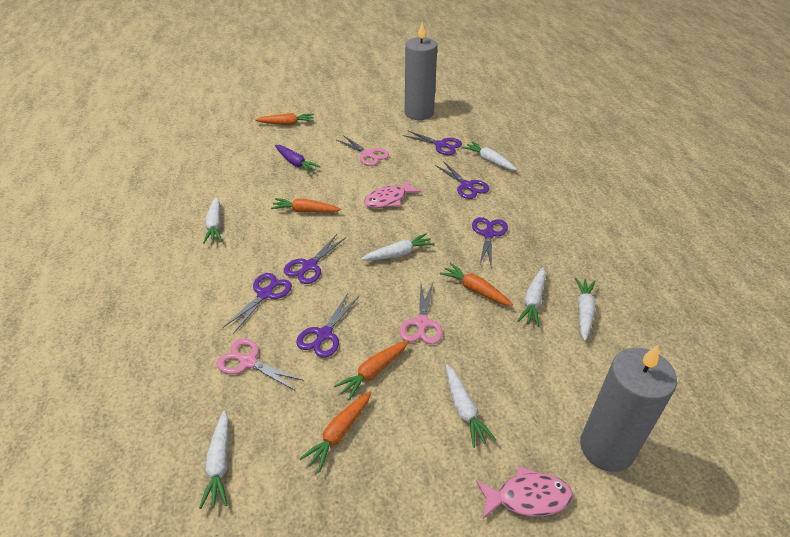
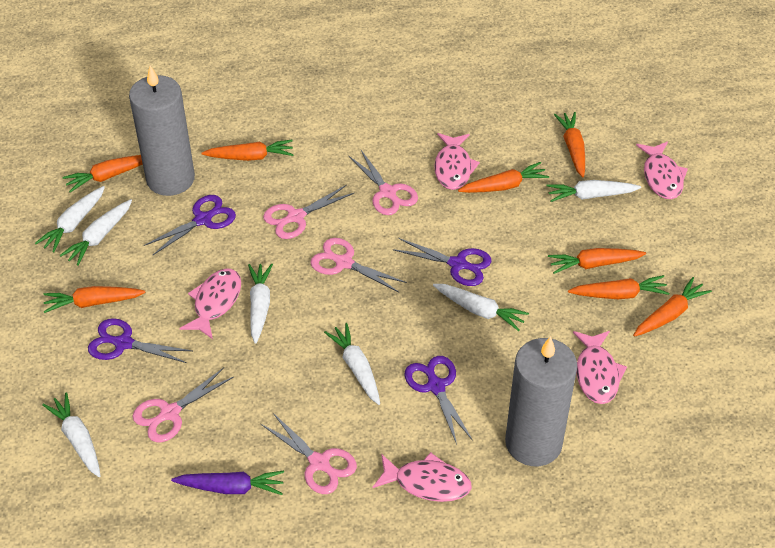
orange carrot: 5 -> 8
pink fish: 2 -> 5
pink scissors: 3 -> 5
purple scissors: 6 -> 4

